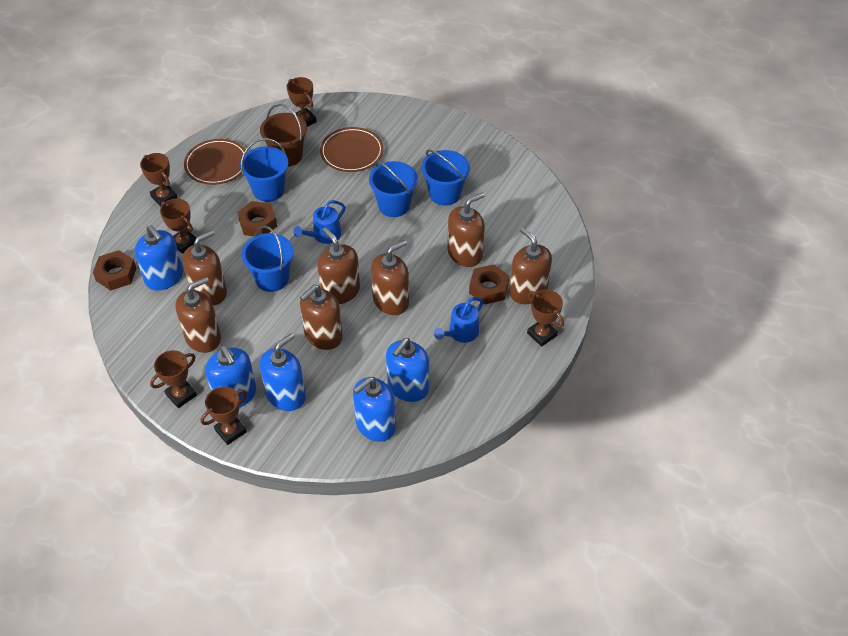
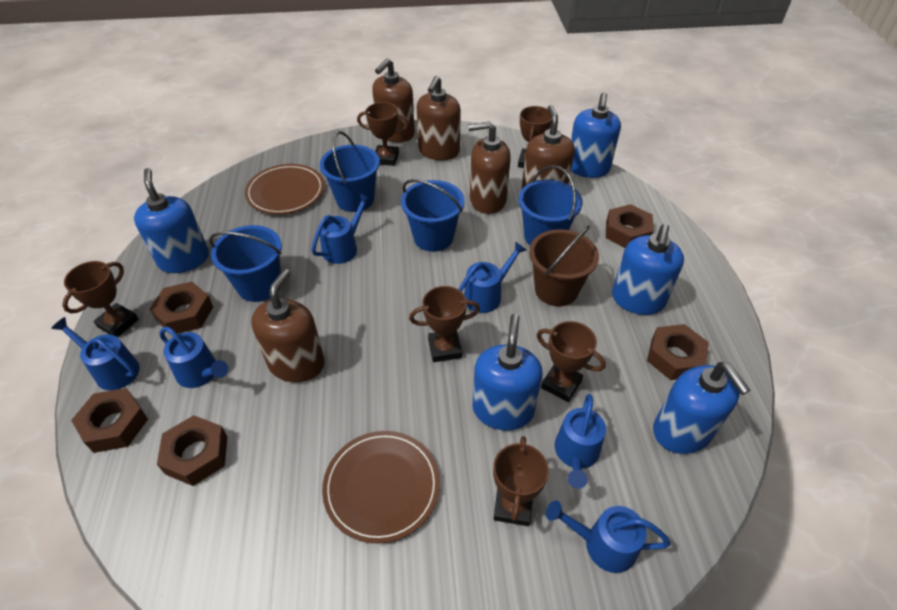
blue watering can: 2 -> 6
brown nut: 3 -> 5
brown soap dispenser: 7 -> 5

